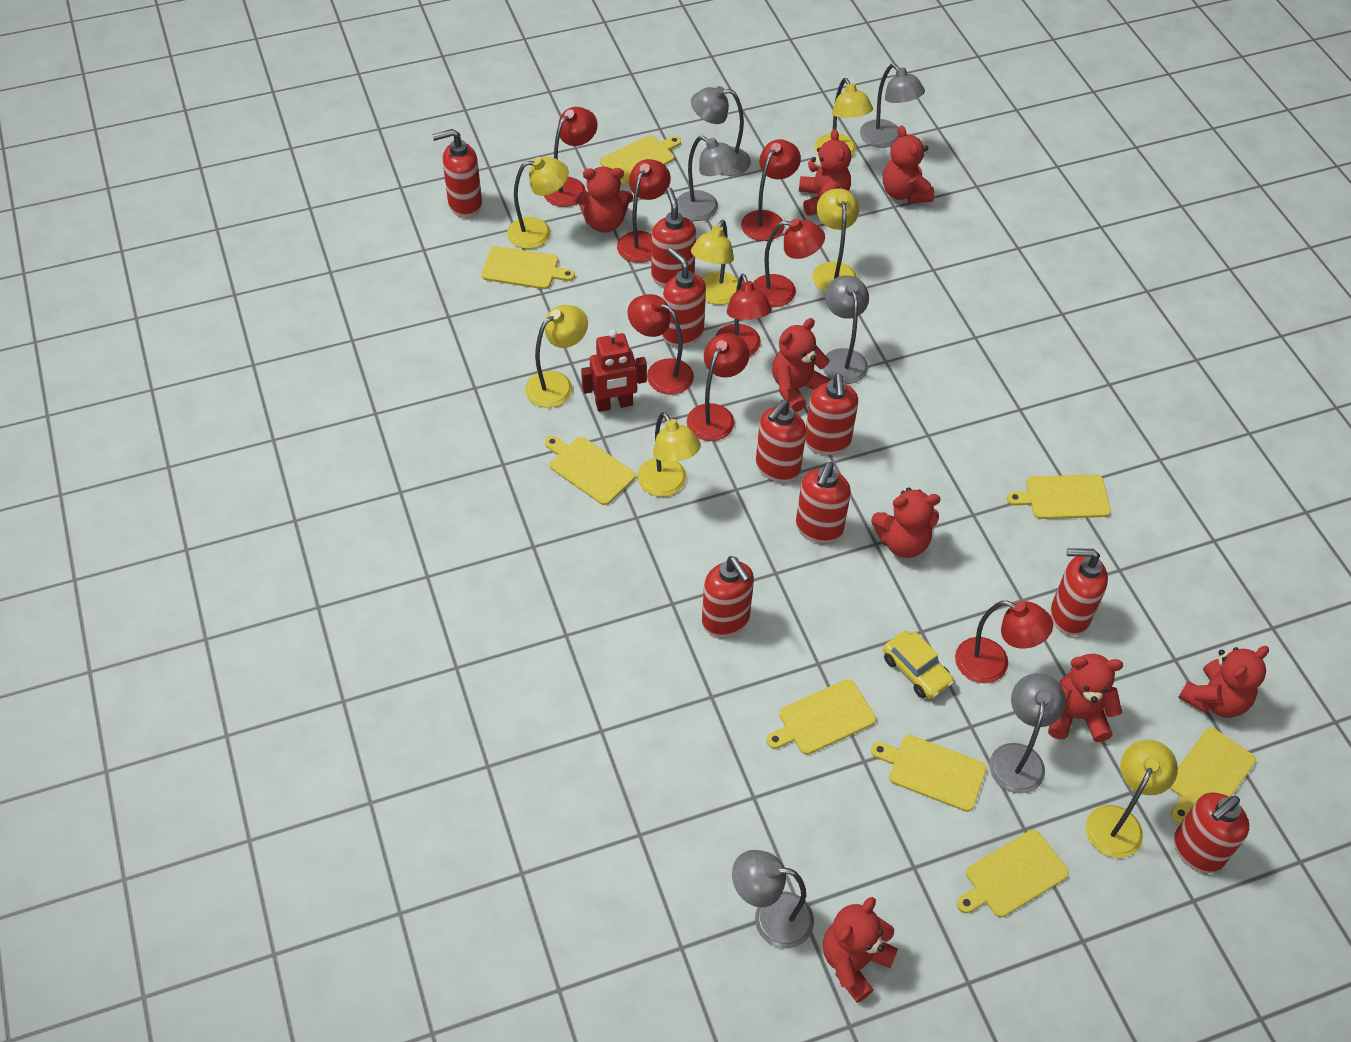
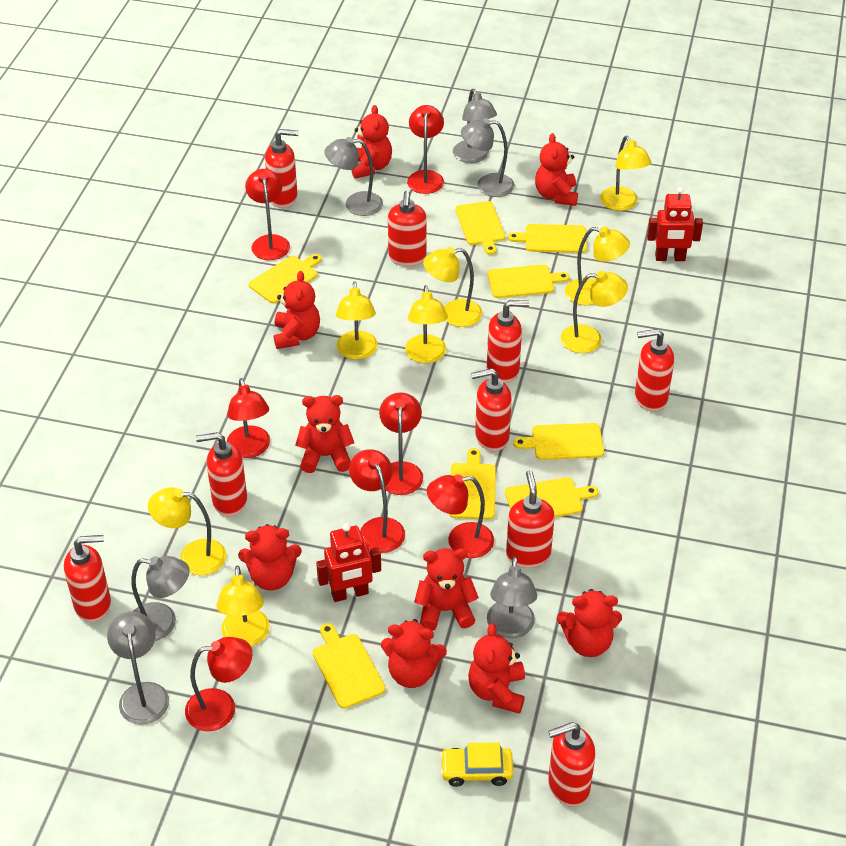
red lamp: 8 -> 7
red robot: 1 -> 2
red teddy bear: 8 -> 9
yellow lamp: 7 -> 8

